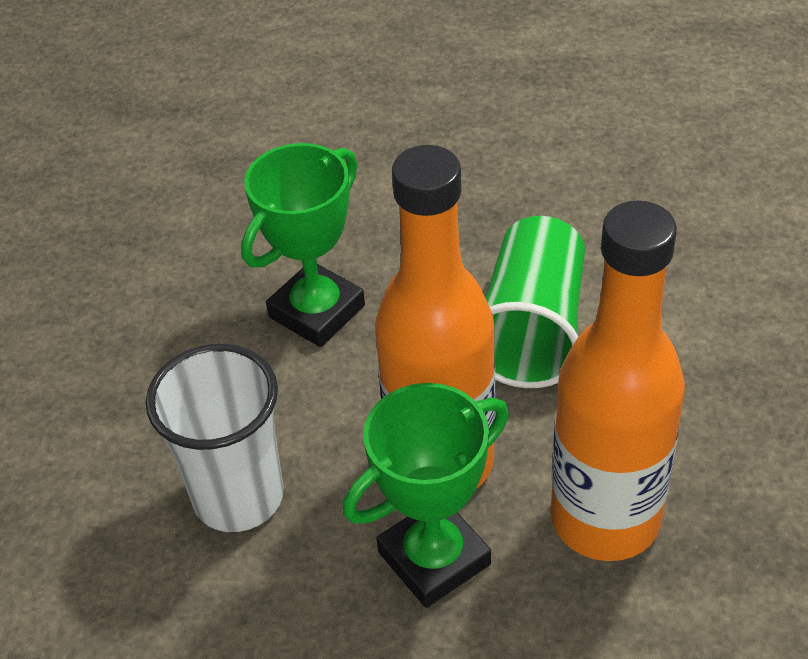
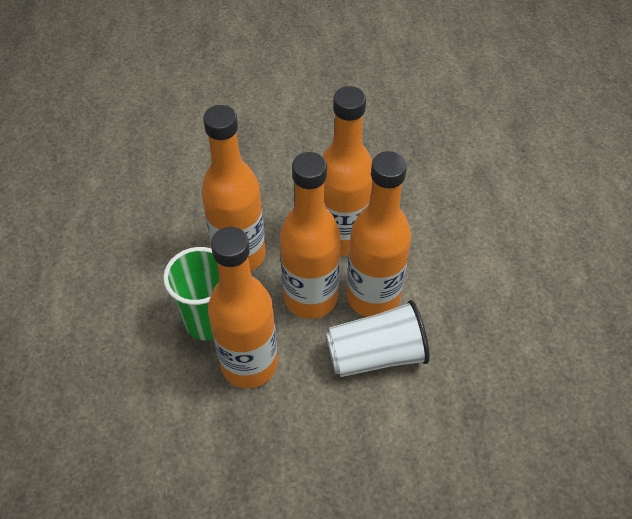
green trophy: 2 -> 0
orange bottle: 2 -> 5

